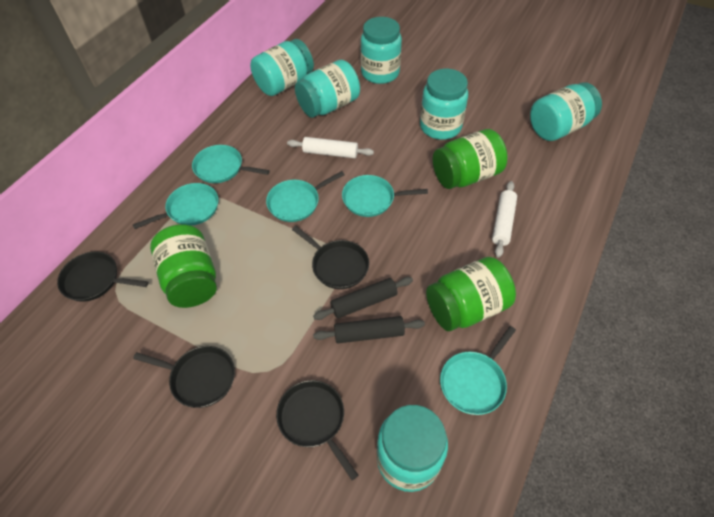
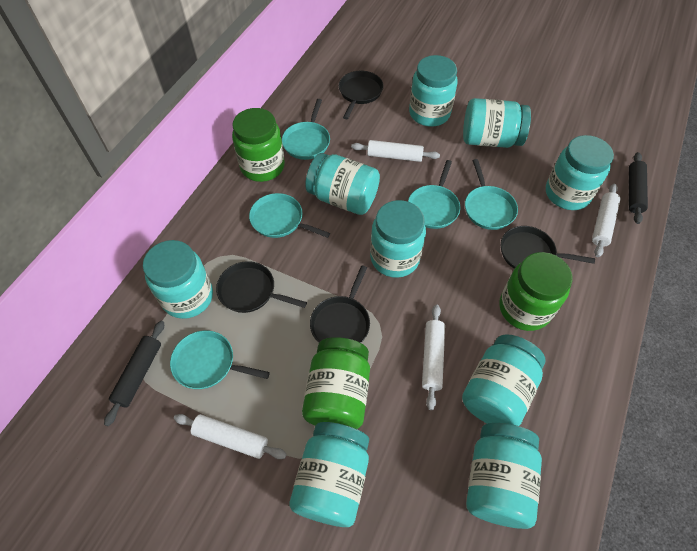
turquoise jar: 6 -> 9
white rolling pin: 2 -> 4

